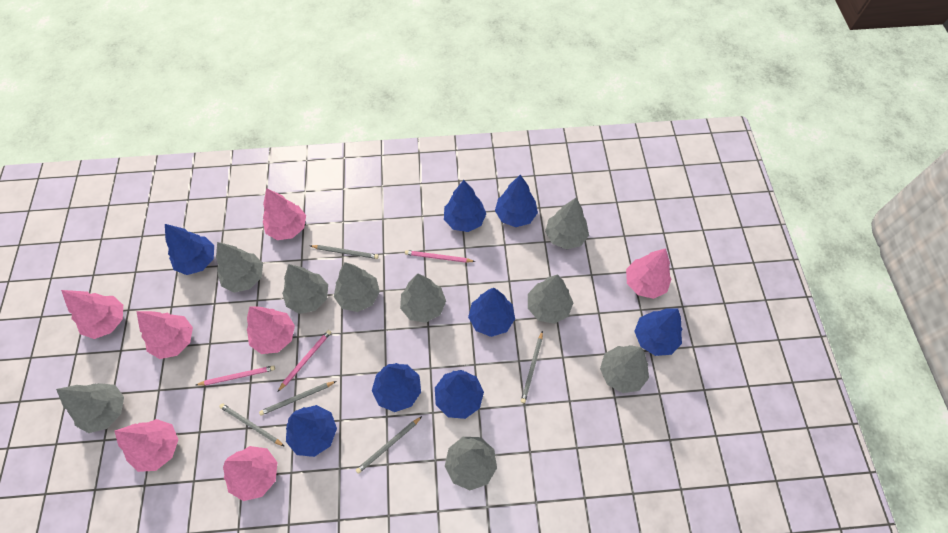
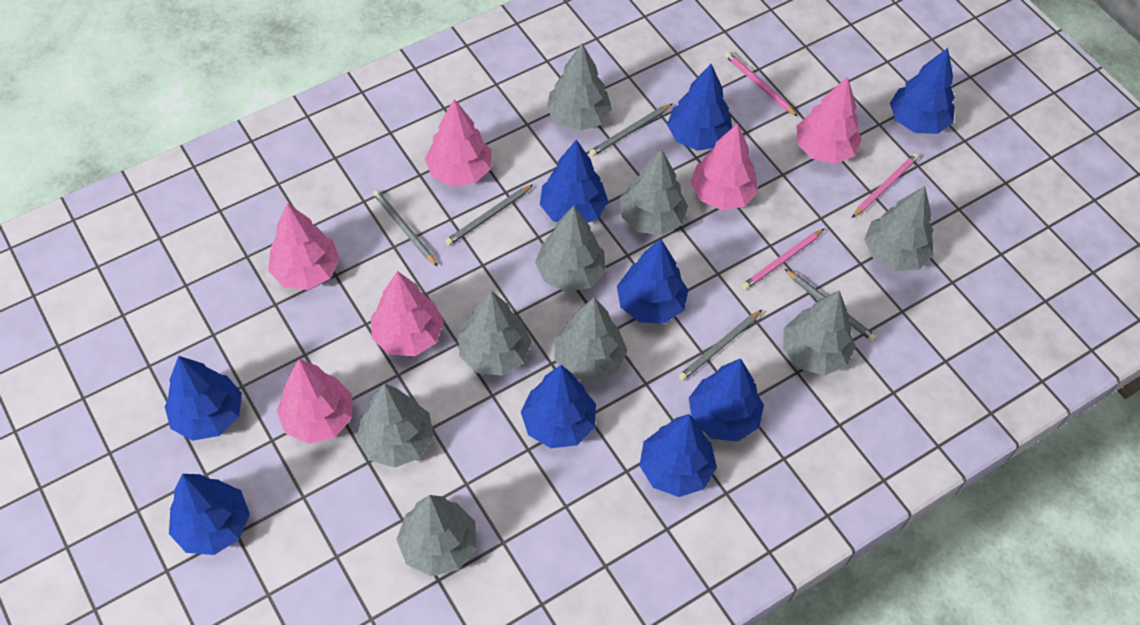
blue tree: 8 -> 9
pink tree: 7 -> 6

